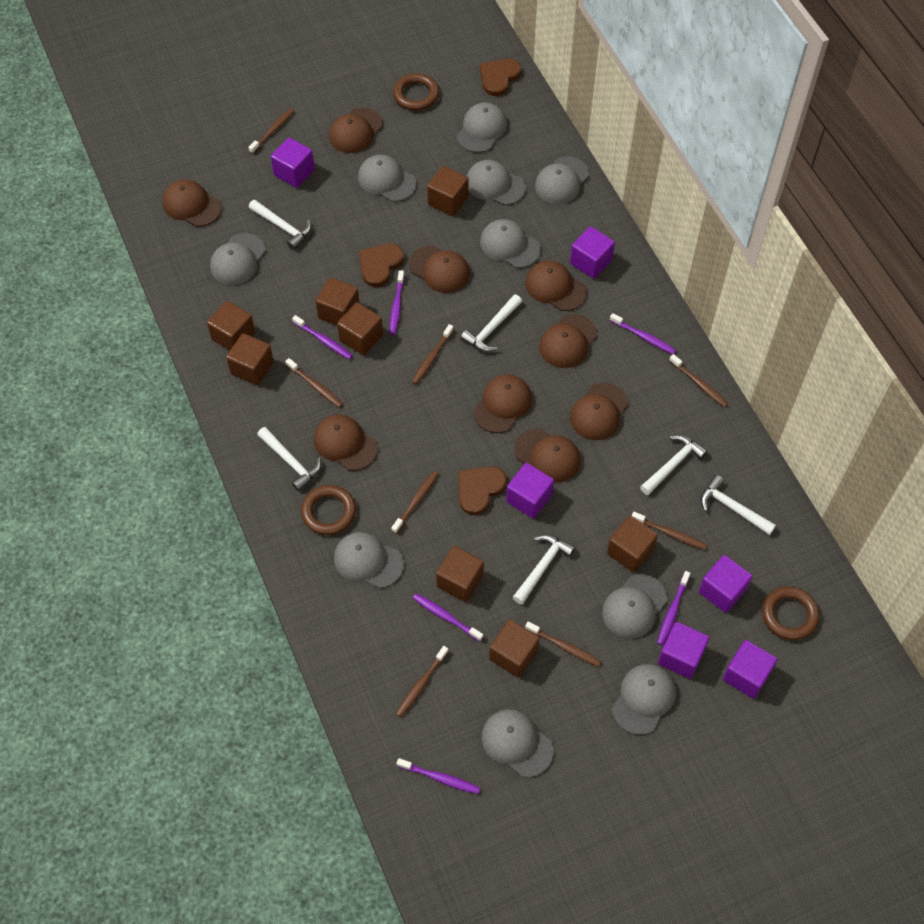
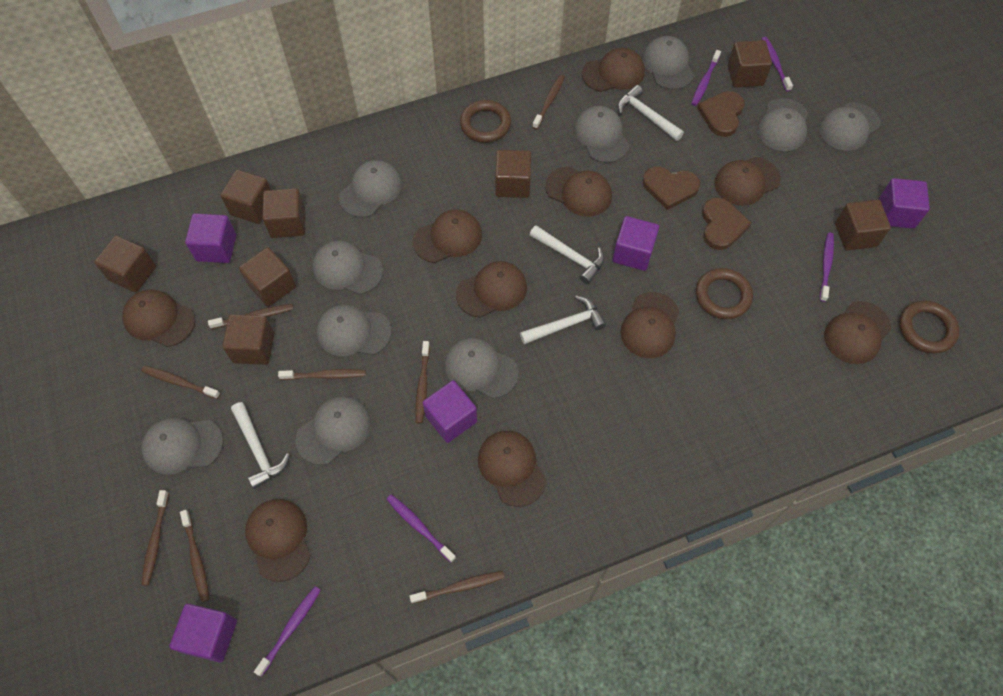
brown cap: 9 -> 10
purple cube: 6 -> 5
purple toothbrush: 6 -> 5
white hammer: 6 -> 4

